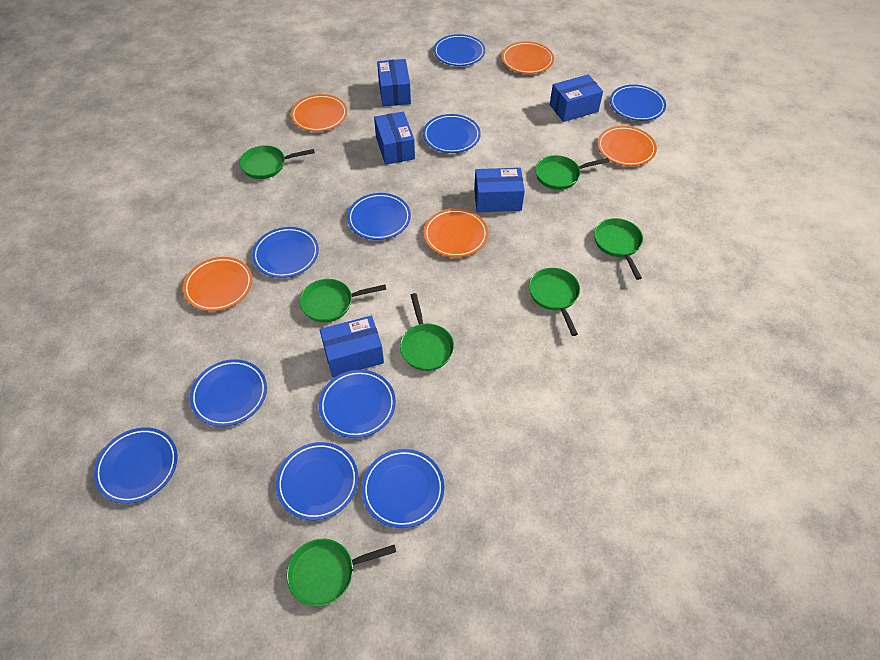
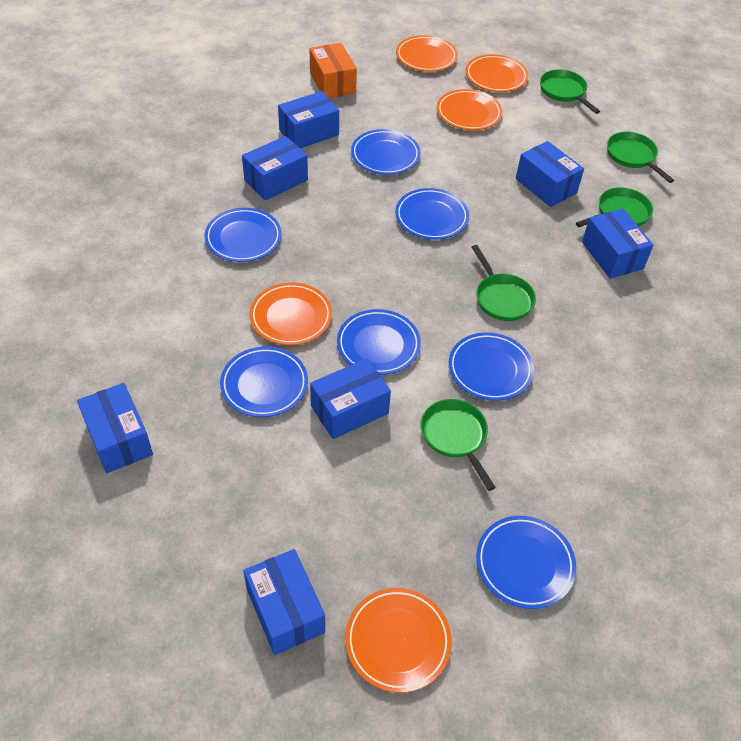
blue box: 5 -> 7
blue plate: 10 -> 7
green pan: 7 -> 5
orange box: 0 -> 1

